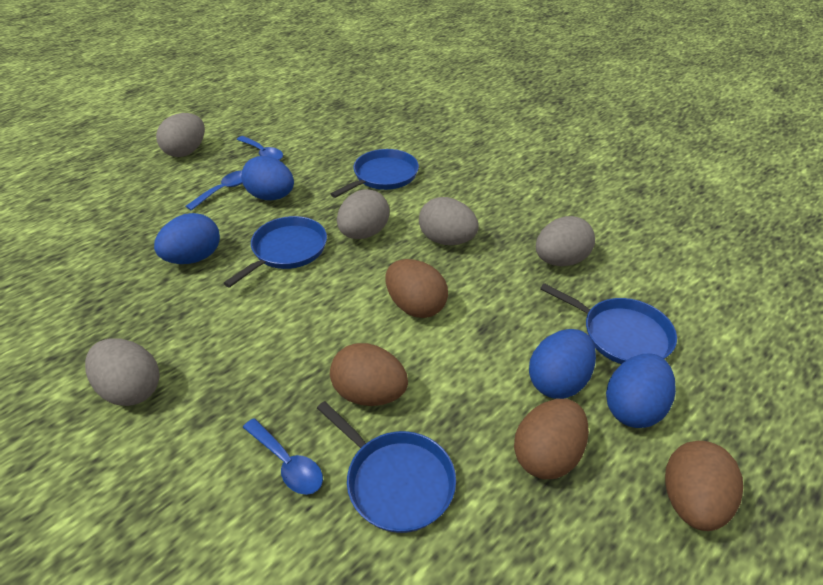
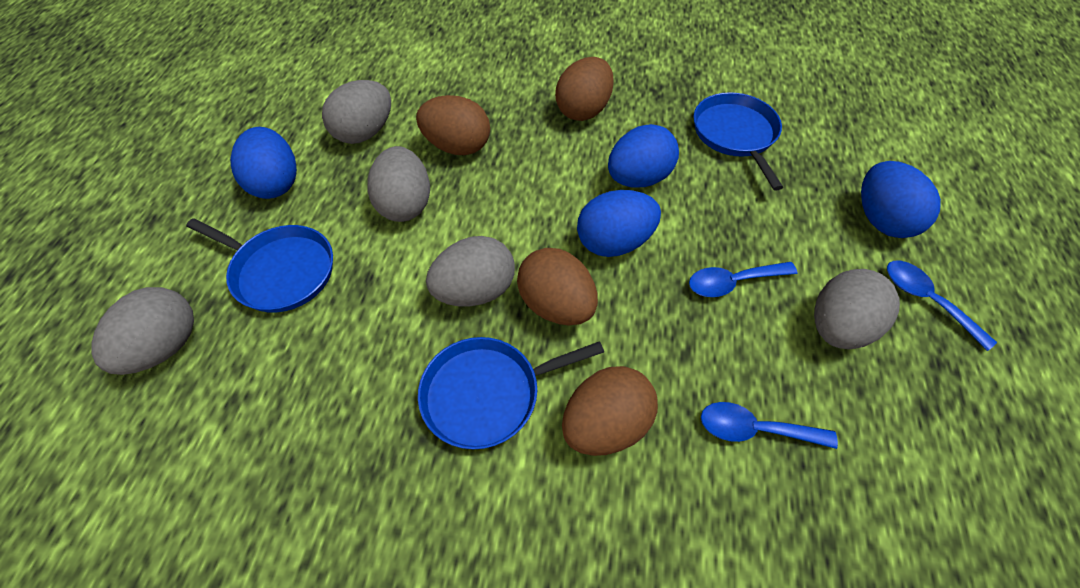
blue pan: 4 -> 3

